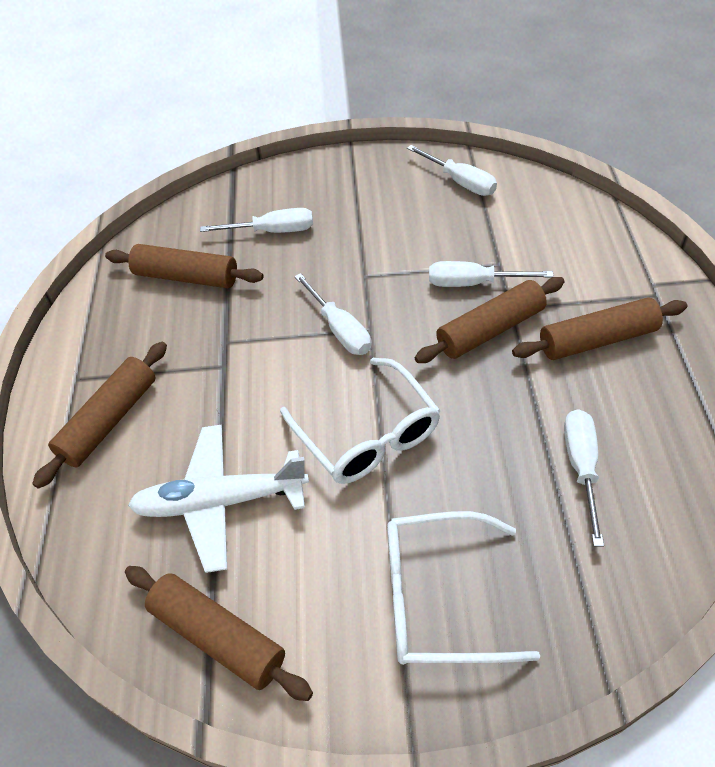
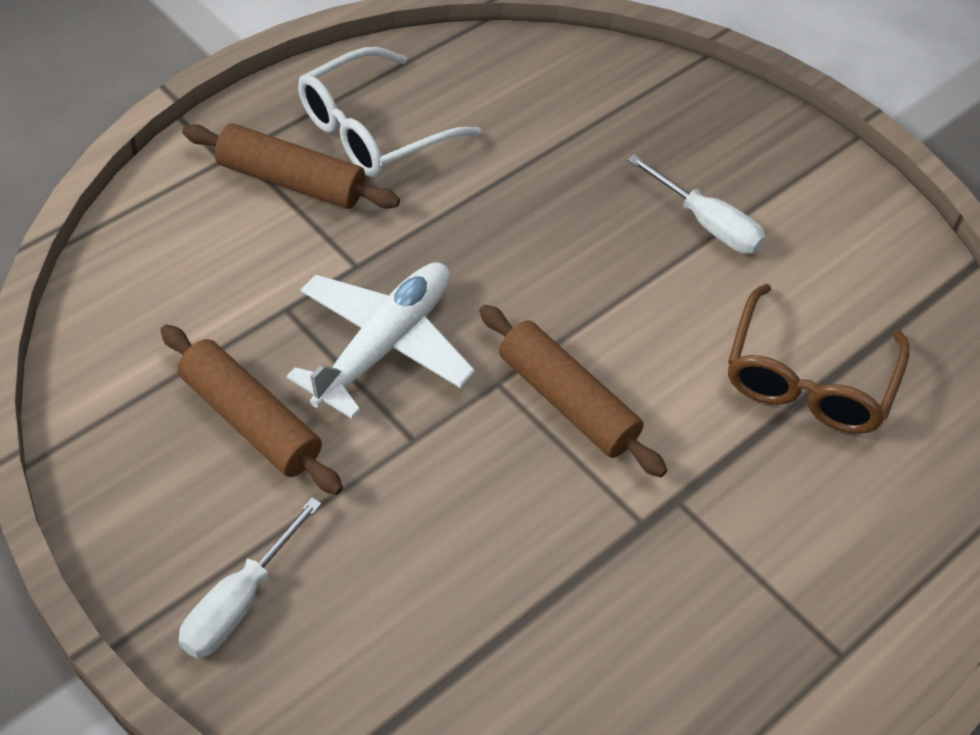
brown glasses: 0 -> 1
brown rolling pin: 5 -> 3
white glasses: 2 -> 1
white screwdriver: 5 -> 2

